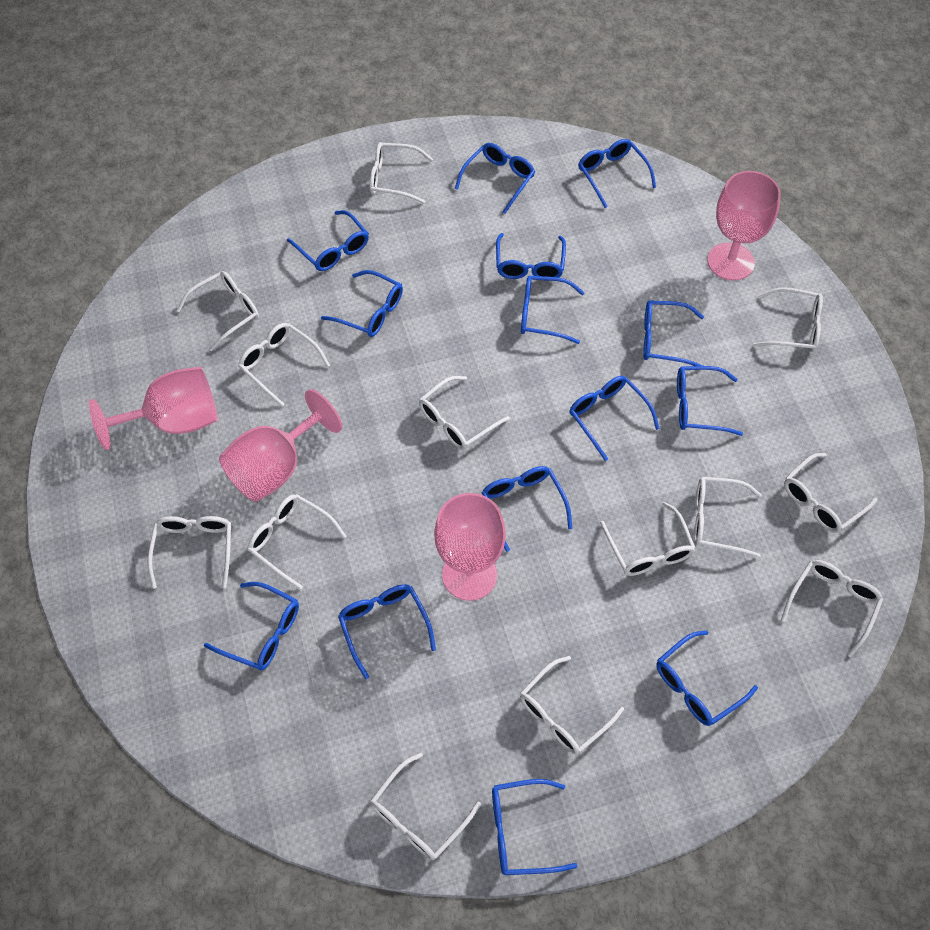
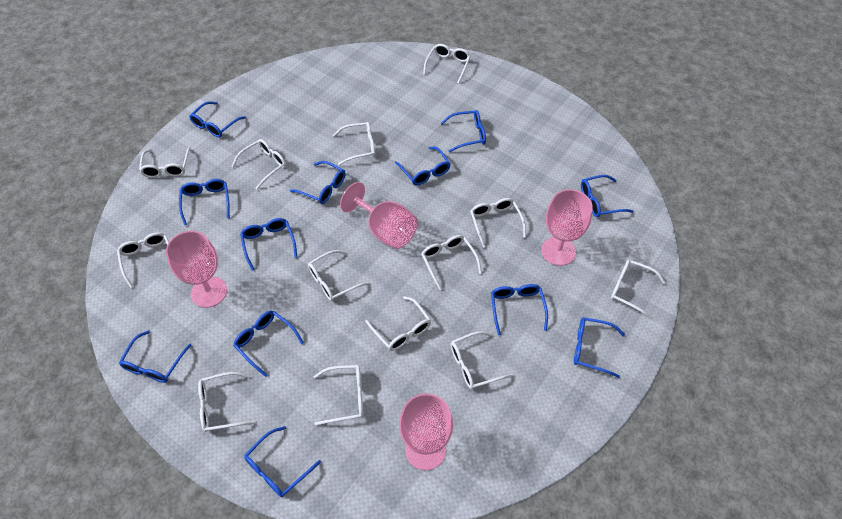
blue glasses: 14 -> 12

